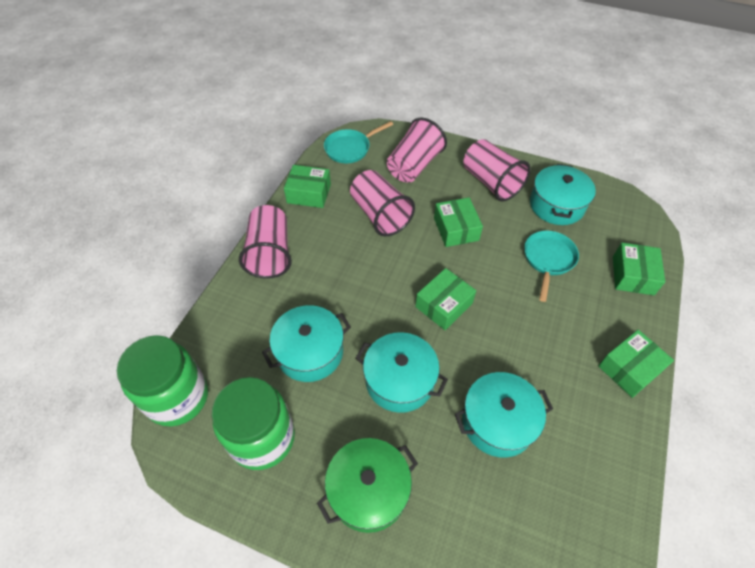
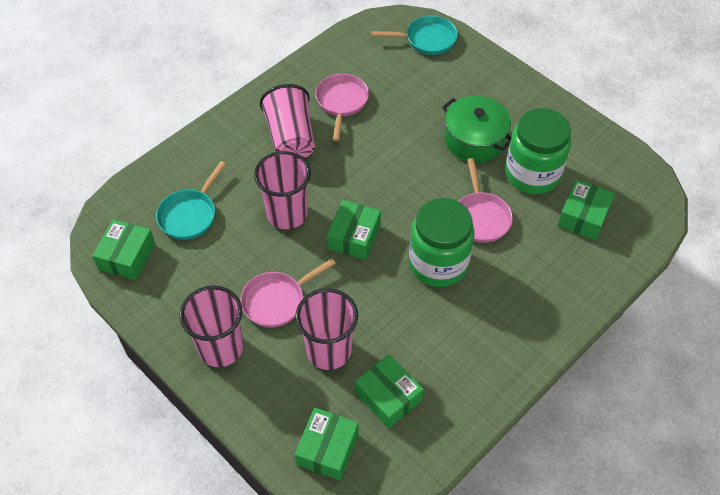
pink pan: 0 -> 3
turquoise pot: 4 -> 0

